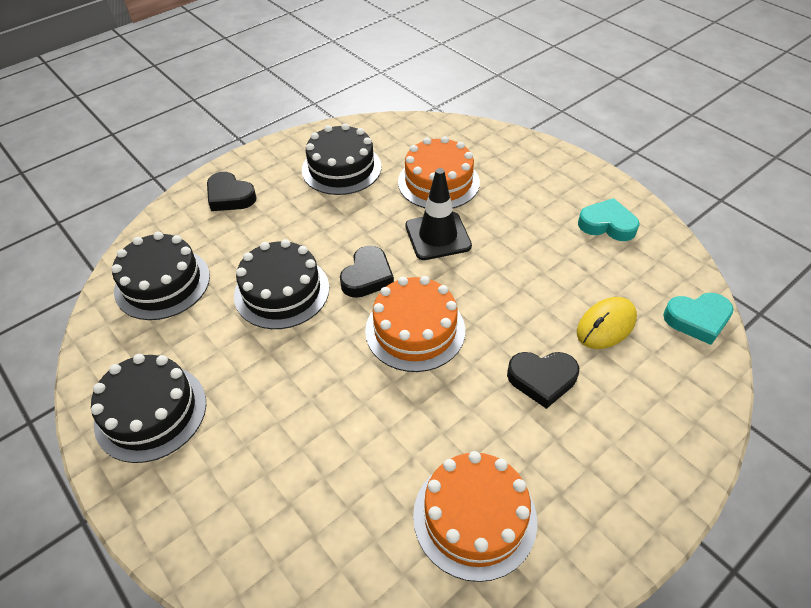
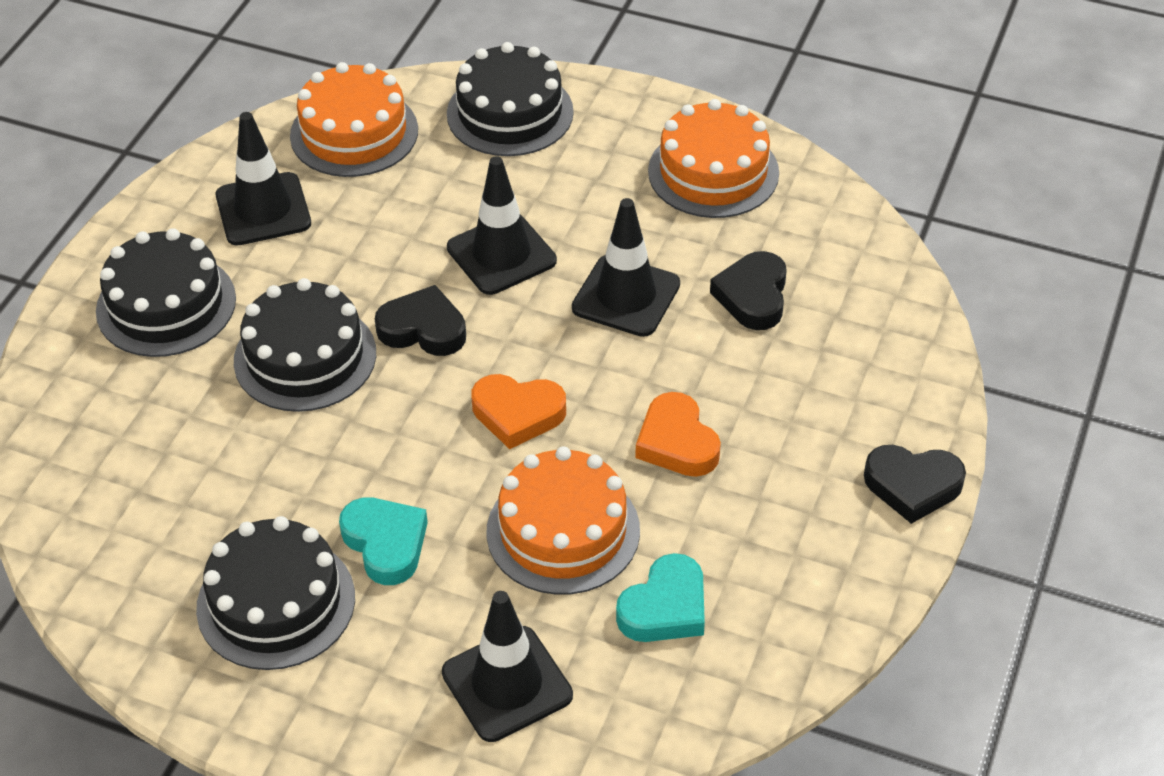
black traffic cone: 1 -> 4
orange heart: 0 -> 2
yellow mouse: 1 -> 0

